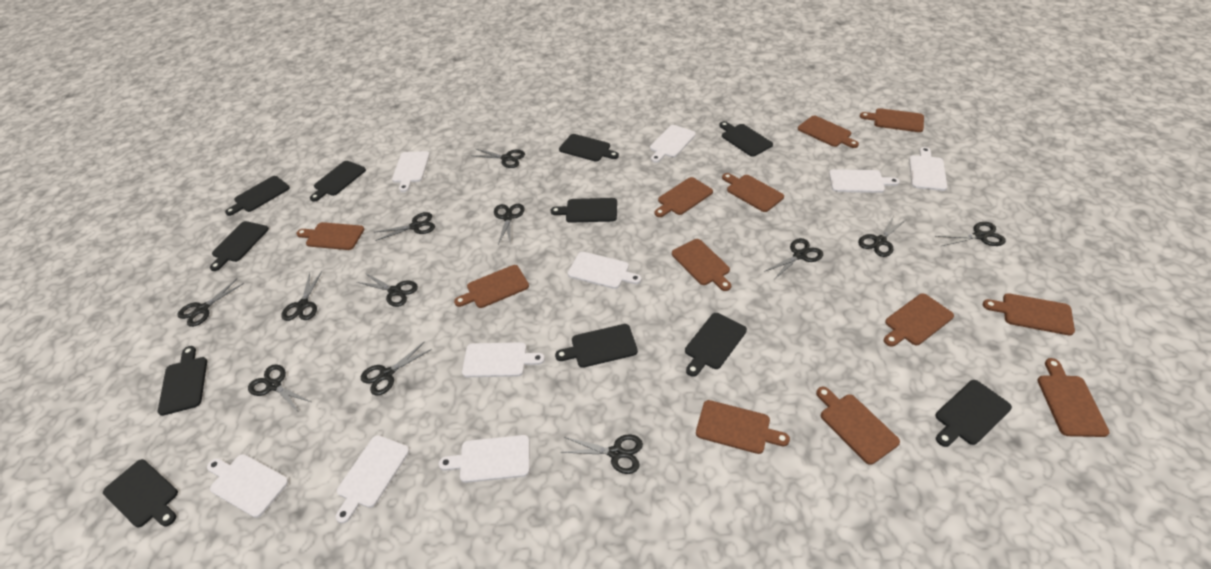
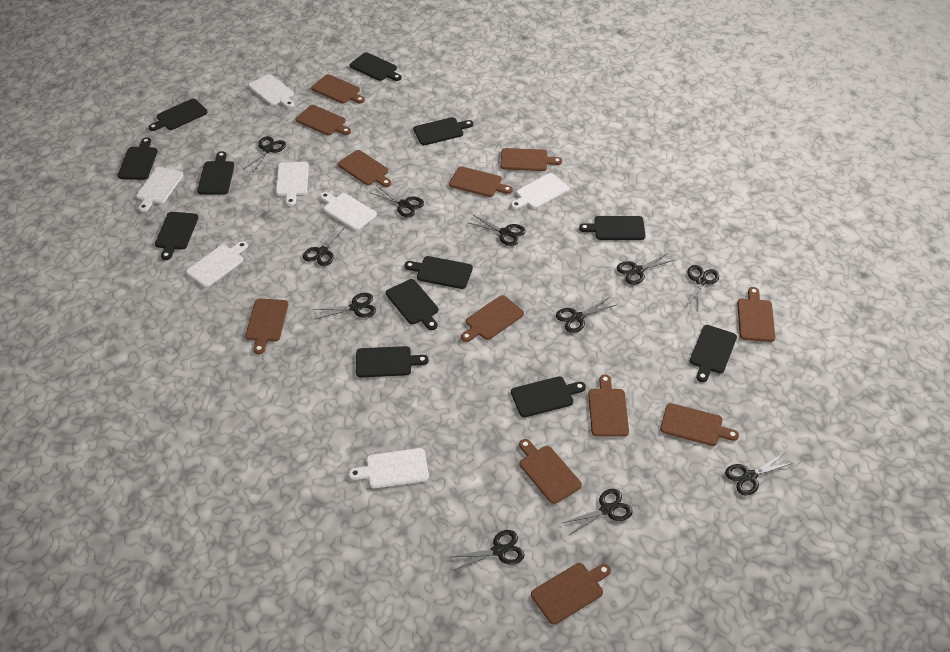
black cutting board: 11 -> 12
black scissors: 12 -> 11
white cutting board: 9 -> 7

